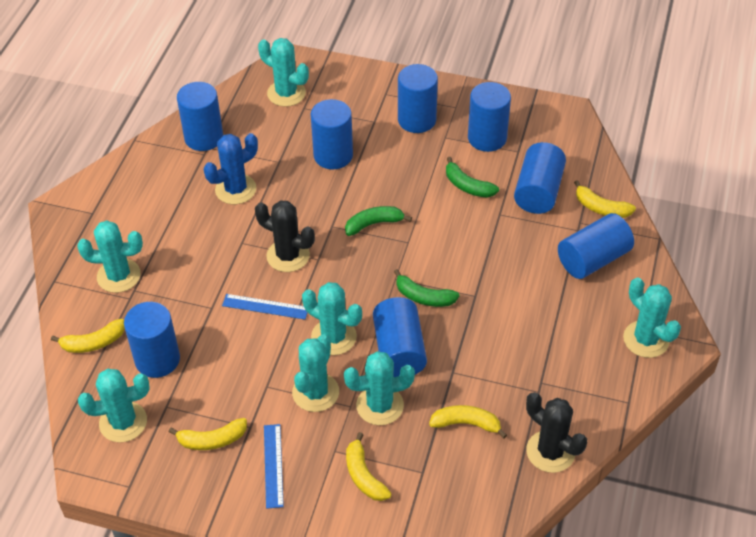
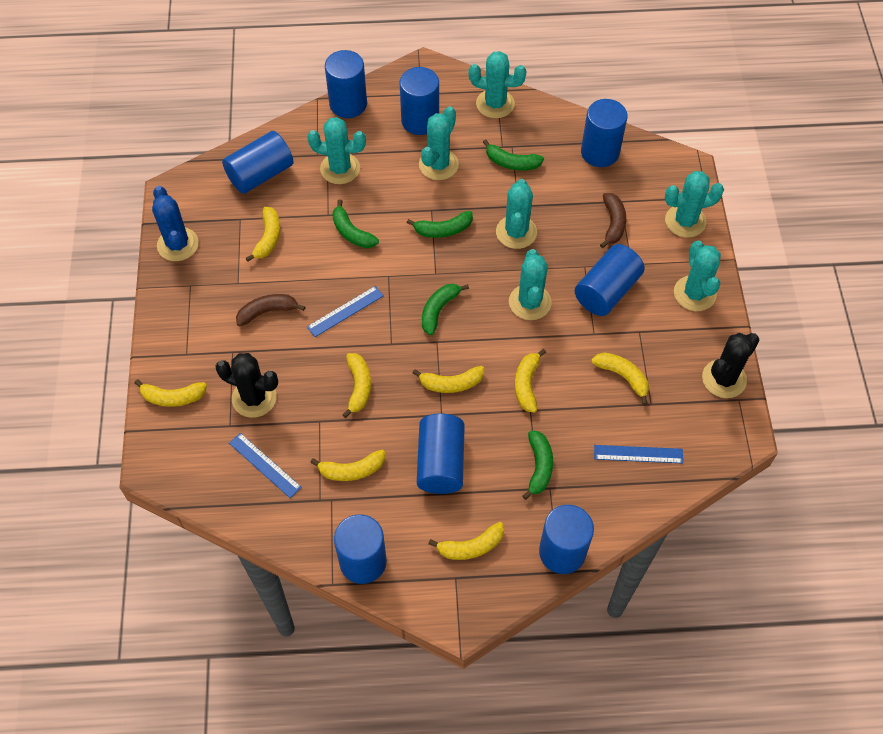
blue ruler: 2 -> 3
brown banana: 0 -> 2
green banana: 3 -> 5
yellow banana: 5 -> 8

